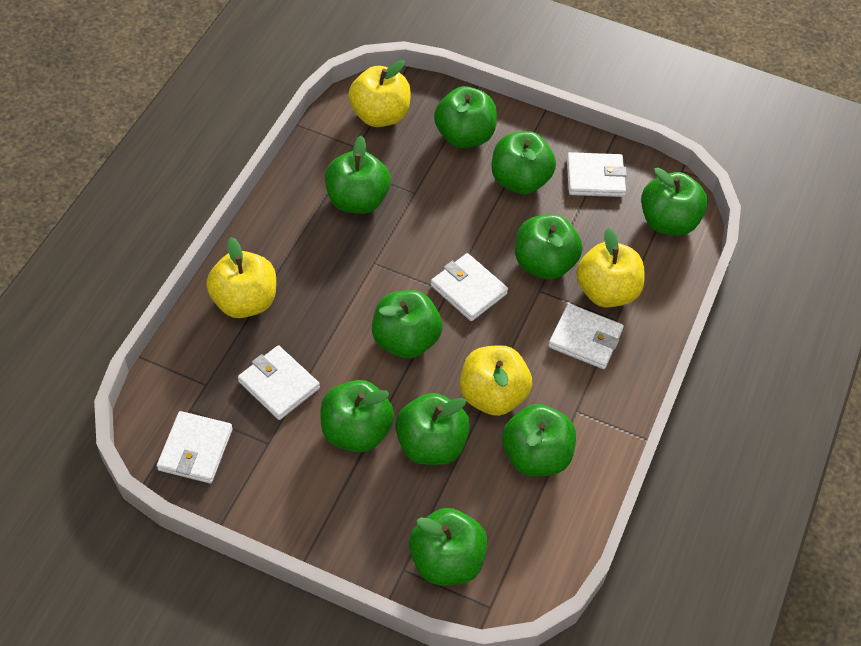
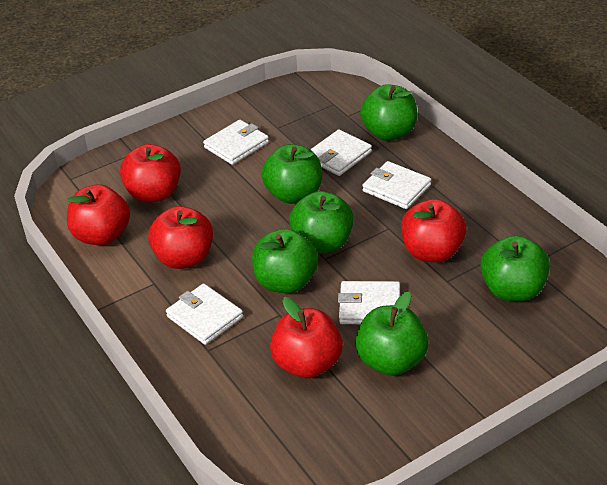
green apple: 10 -> 6
red apple: 0 -> 5
yellow apple: 4 -> 0

